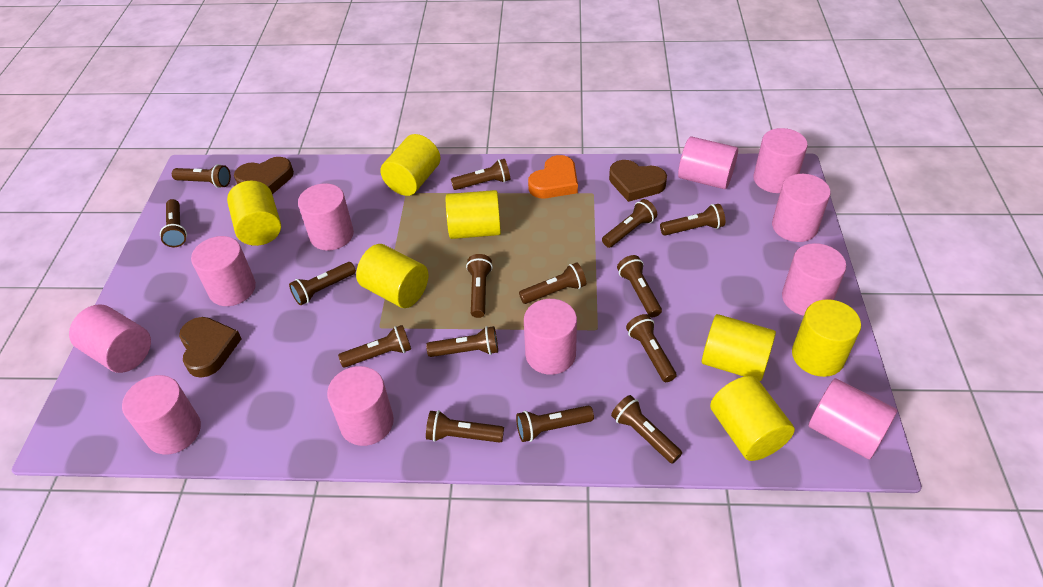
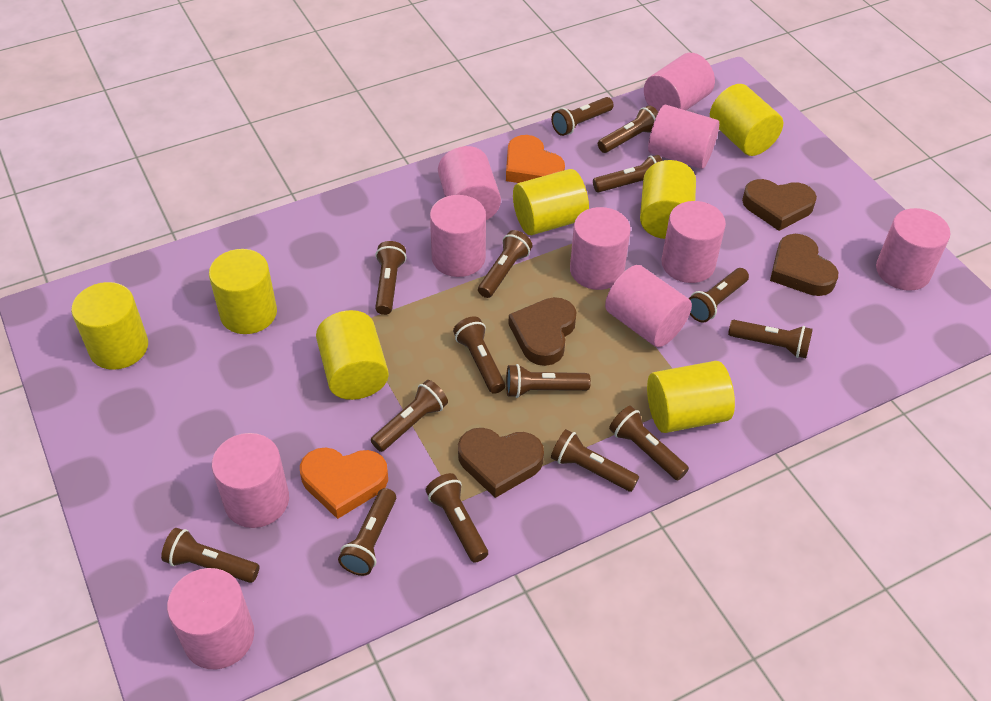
brown heart: 3 -> 4
orange heart: 1 -> 2
pink cylinder: 11 -> 10

